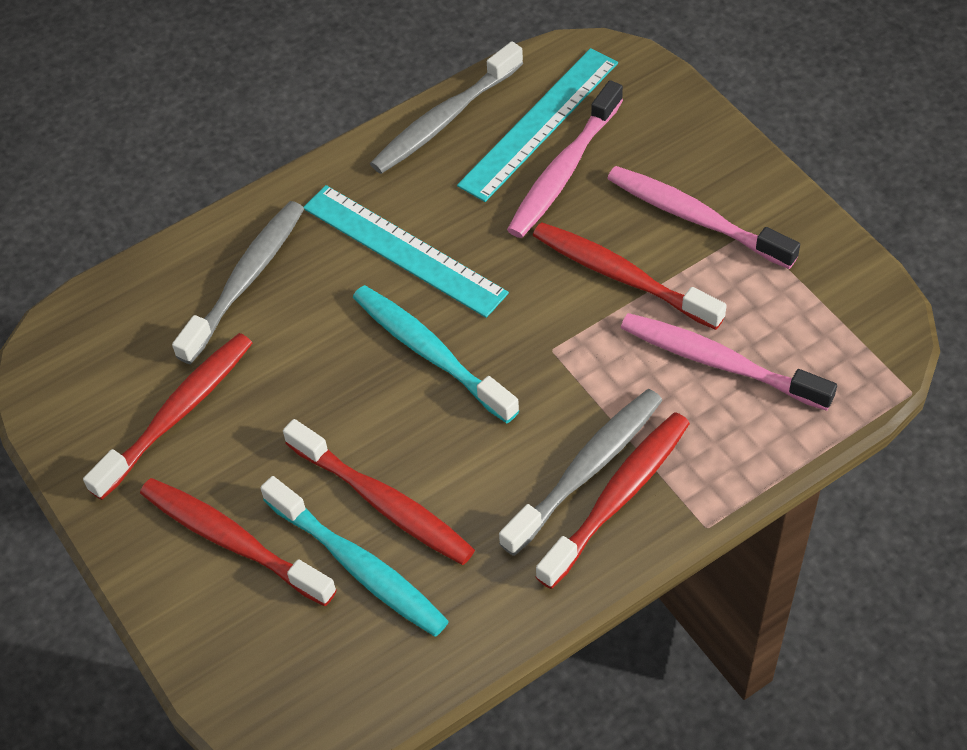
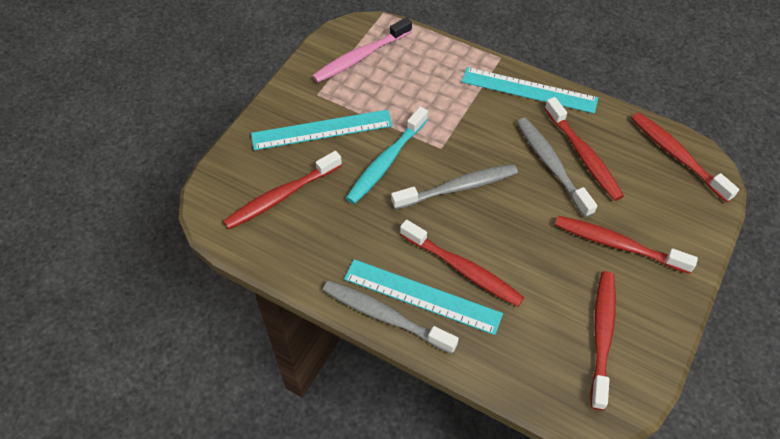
pink toothbrush: 3 -> 1
red toothbrush: 5 -> 6
turquoise ruler: 2 -> 3
turquoise toothbrush: 2 -> 1

